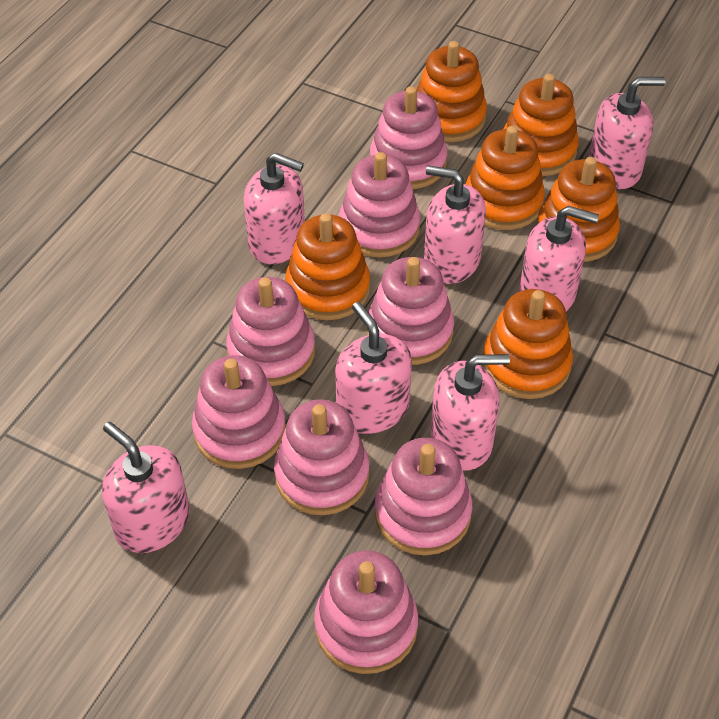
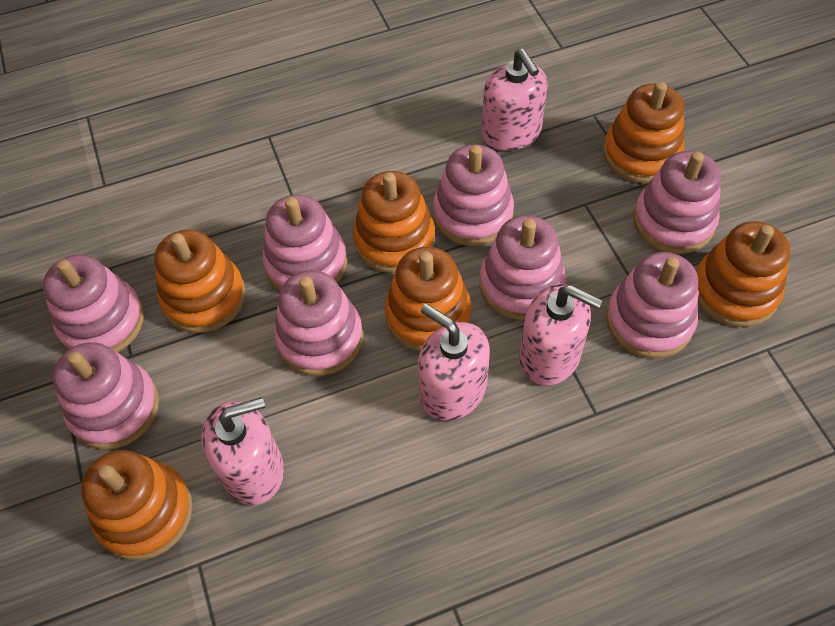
pink soap dispenser: 7 -> 4

